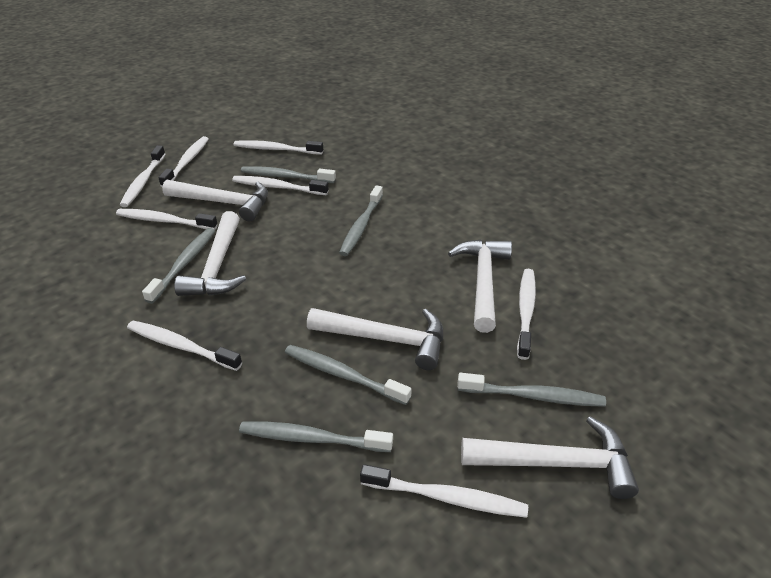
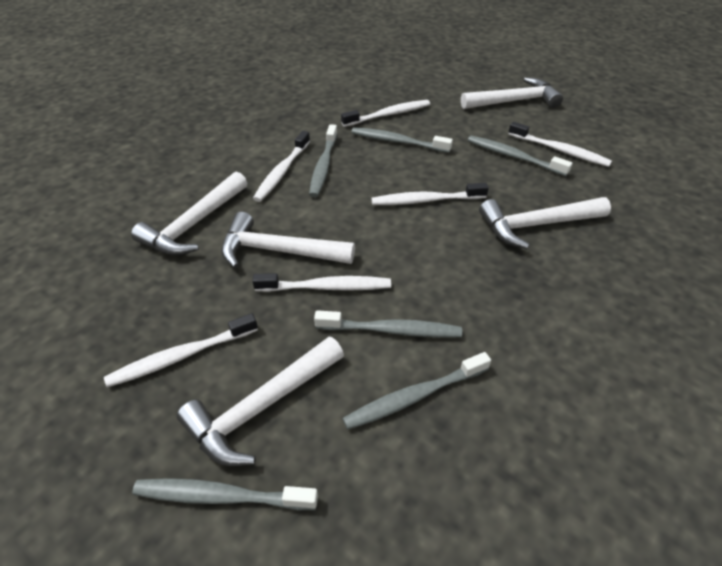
white toothbrush: 8 -> 6

